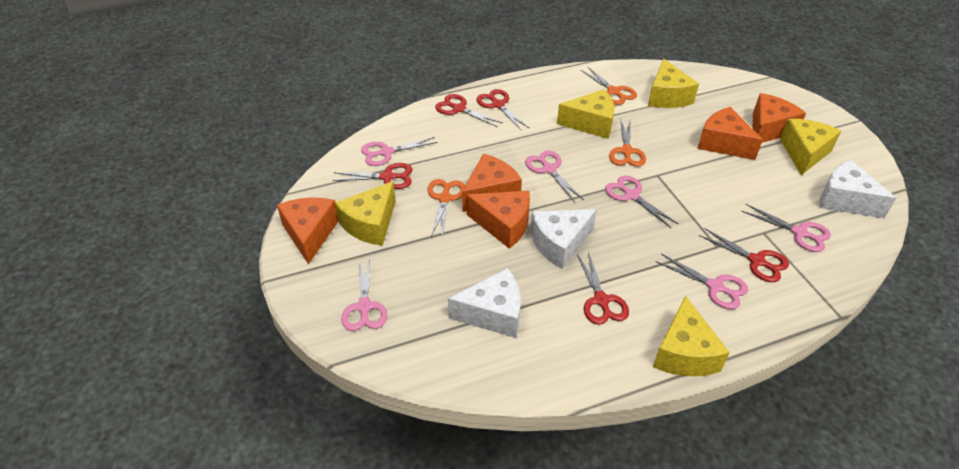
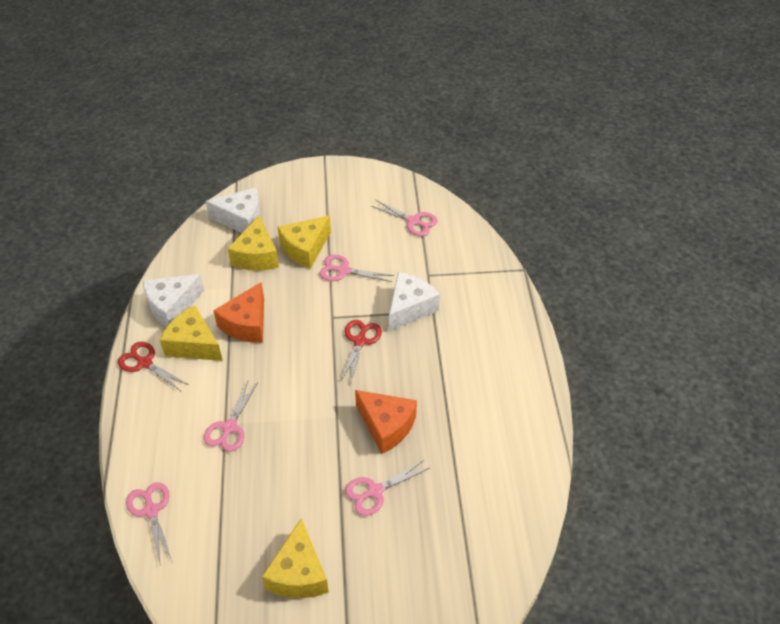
orange cheese: 5 -> 2
orange scissors: 3 -> 0
pink scissors: 6 -> 5
red scissors: 5 -> 2
yellow cheese: 5 -> 4

